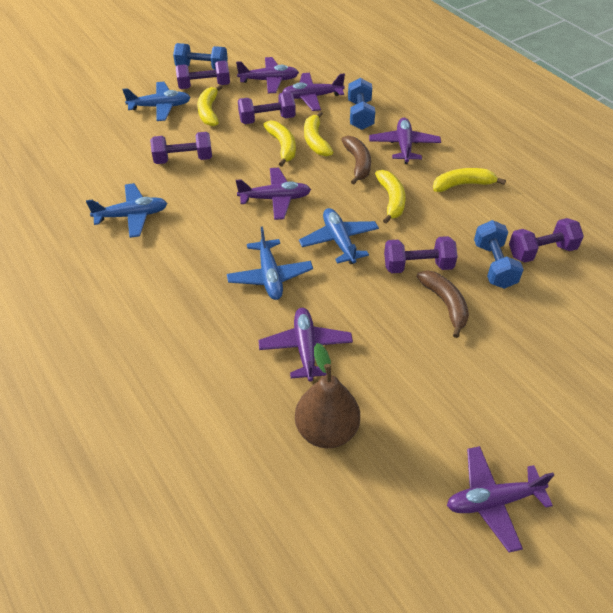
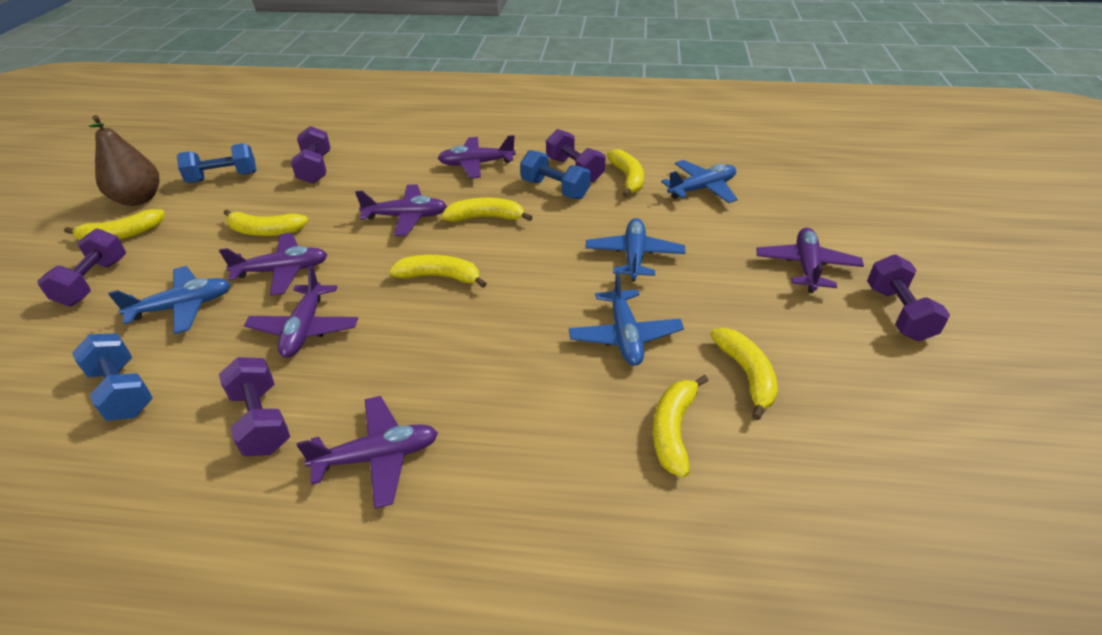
brown banana: 2 -> 0
yellow banana: 5 -> 7

